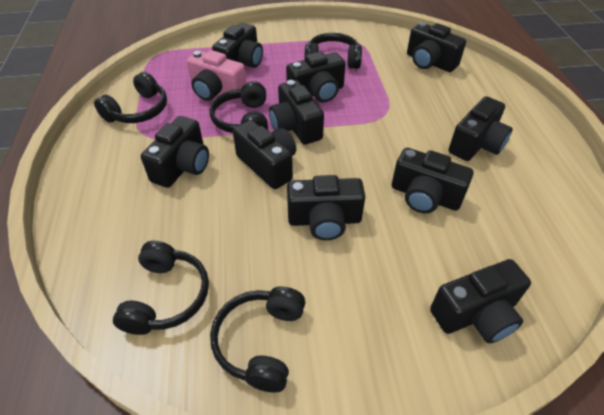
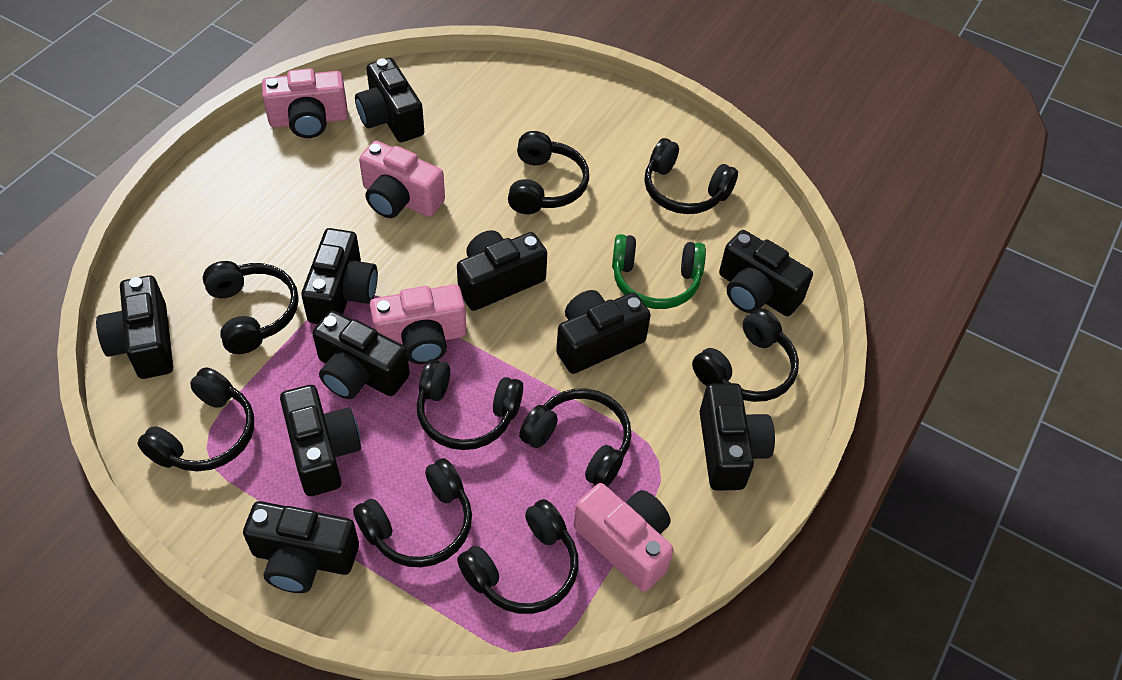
black headphones: 5 -> 9
green headphones: 0 -> 1
pink camera: 1 -> 4

